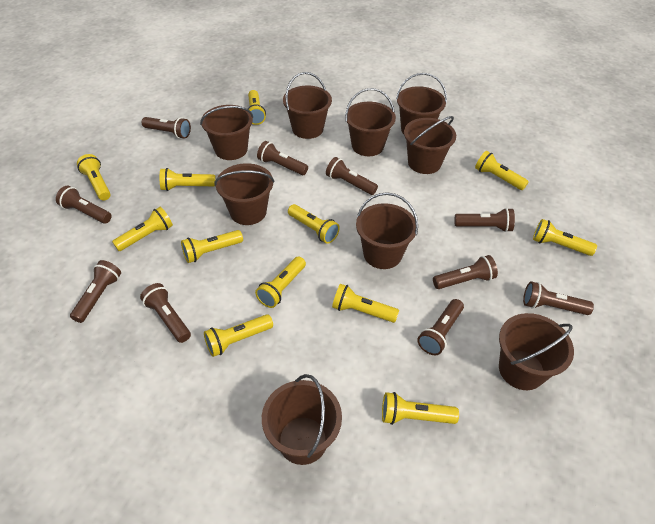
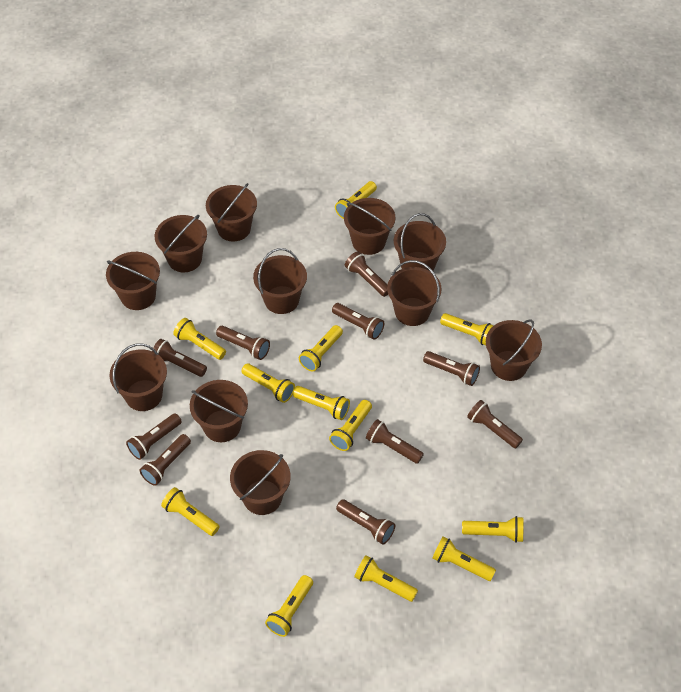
brown bucket: 9 -> 11

